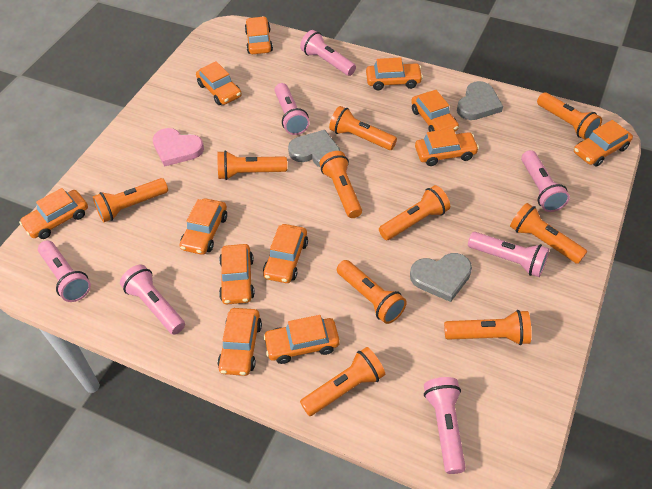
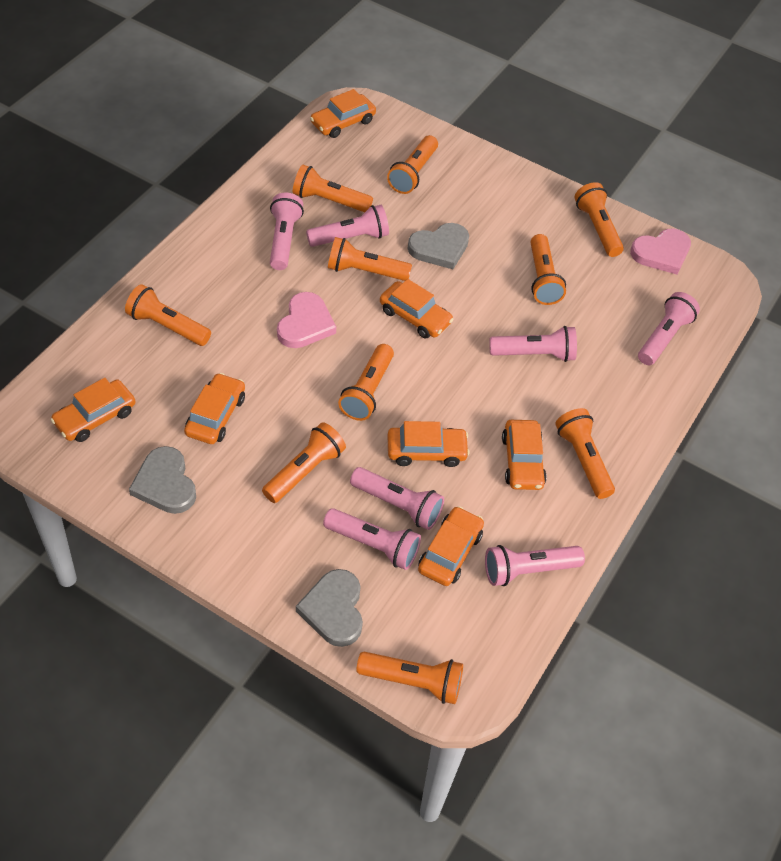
orange car: 12 -> 7
pink heart: 1 -> 2

